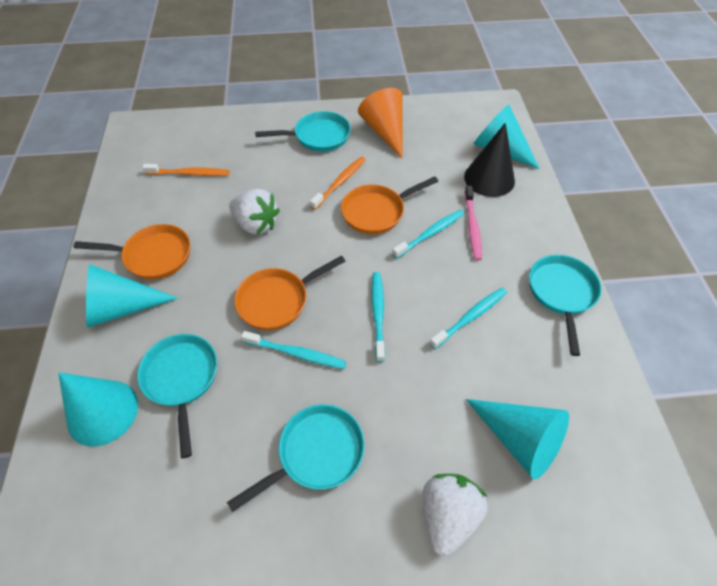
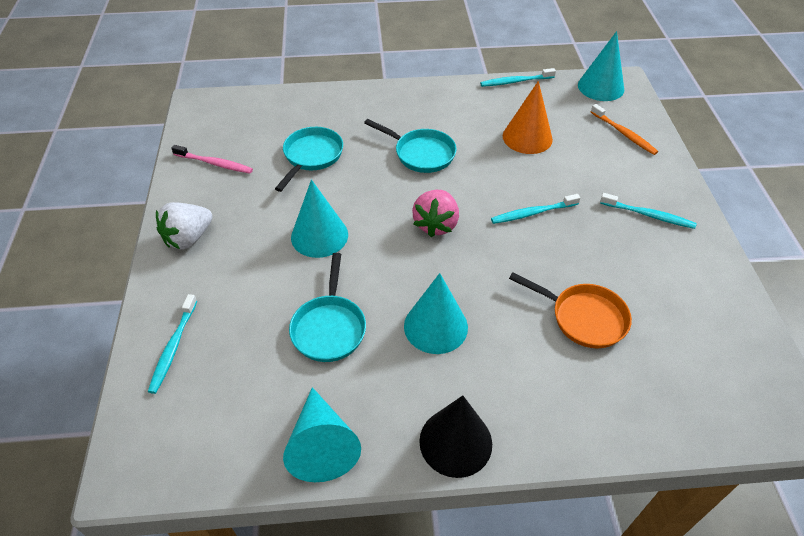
orange pan: 3 -> 1
orange toothbrush: 2 -> 1
pink strawberry: 0 -> 1
turquoise pan: 4 -> 3
white strawberry: 2 -> 1

